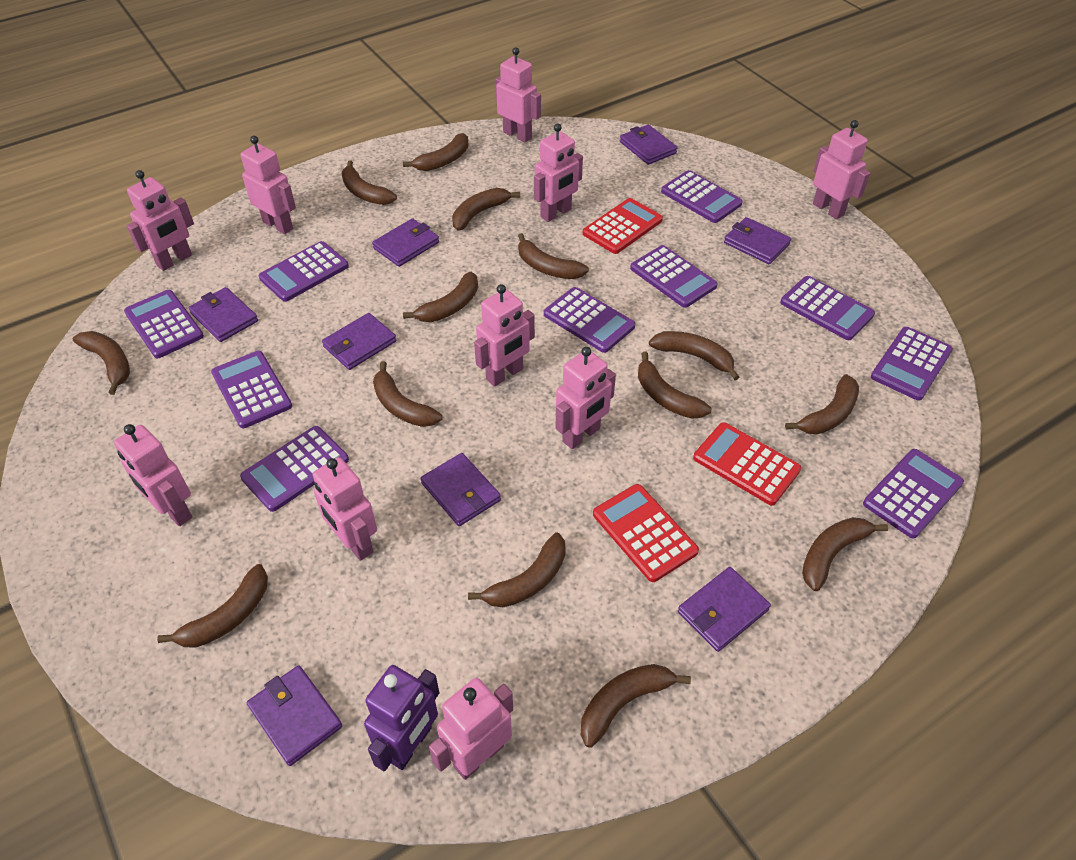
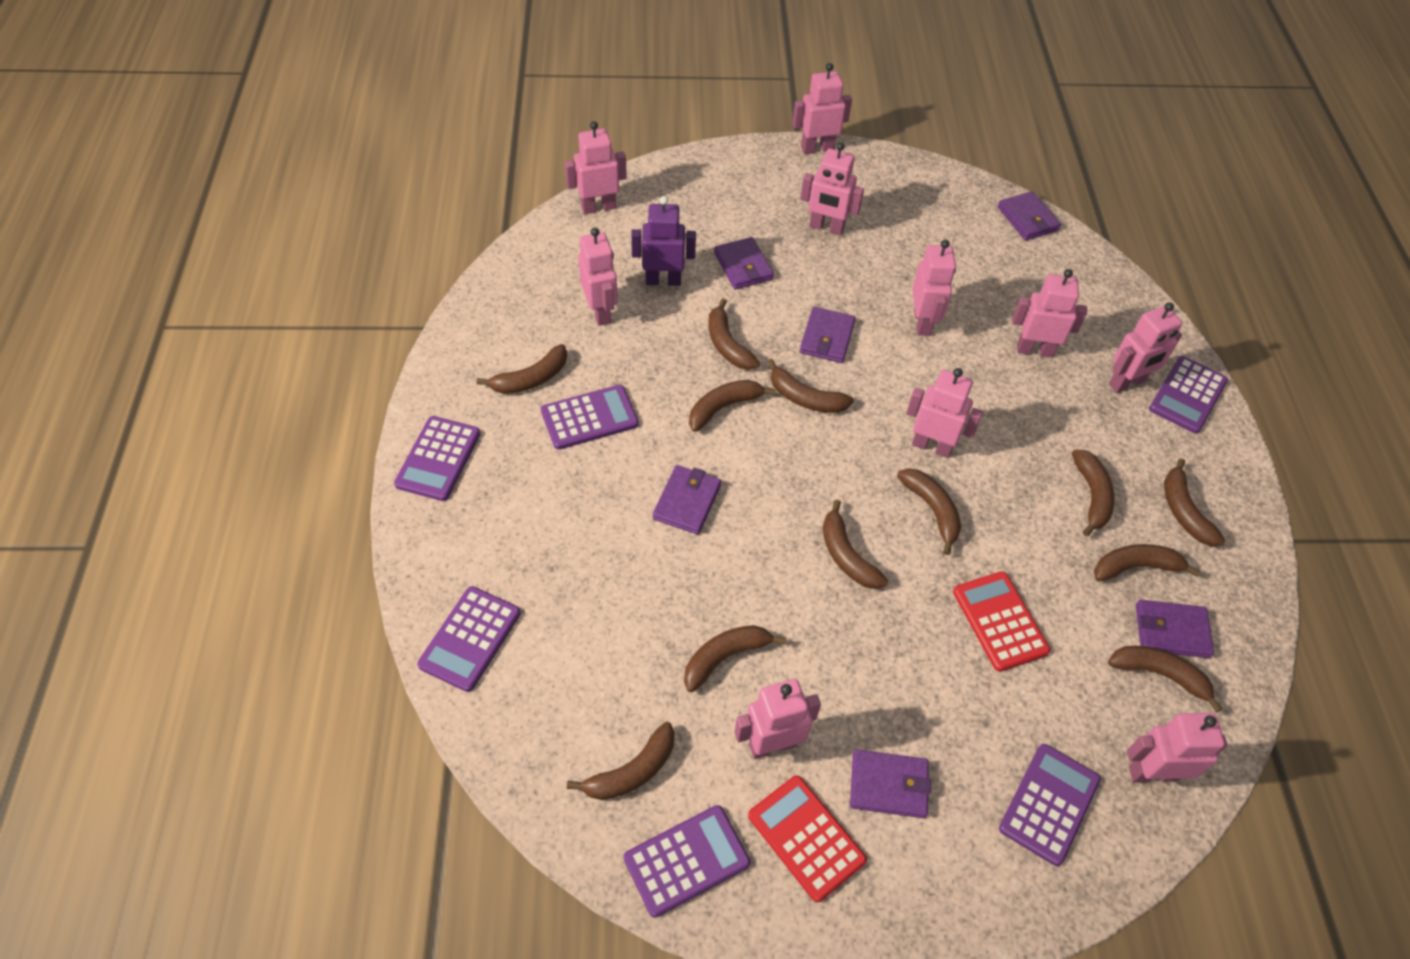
brown banana: 14 -> 12
purple calculator: 10 -> 6
purple wallet: 8 -> 6
red calculator: 3 -> 2

